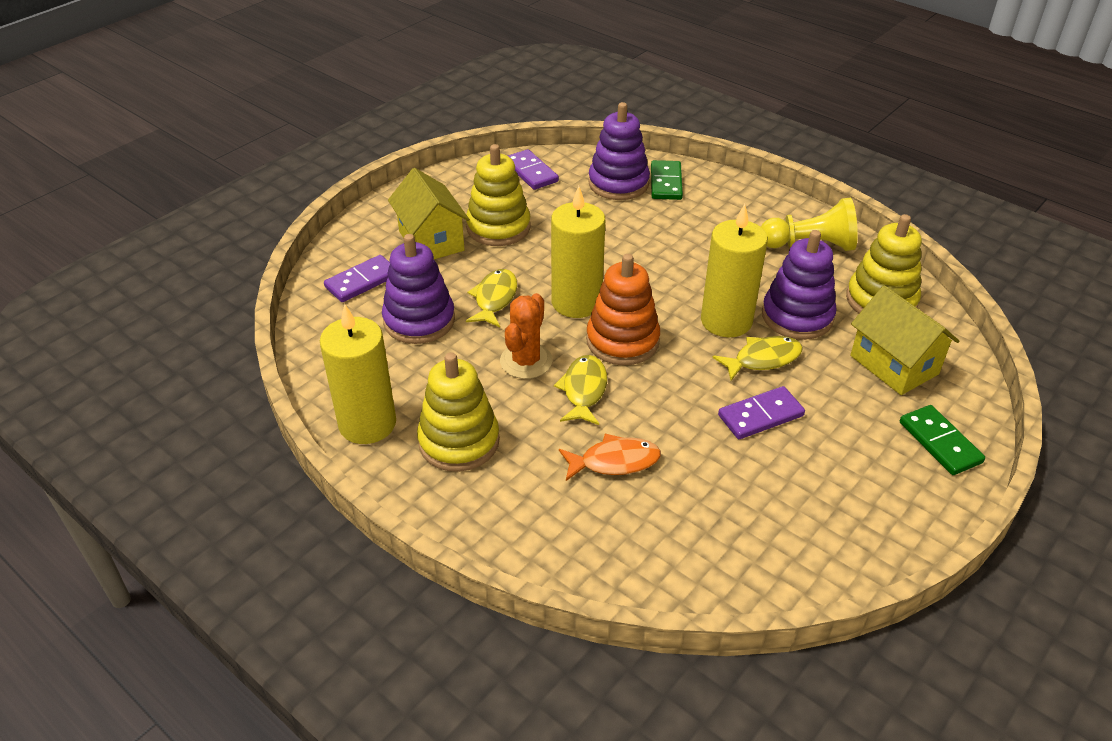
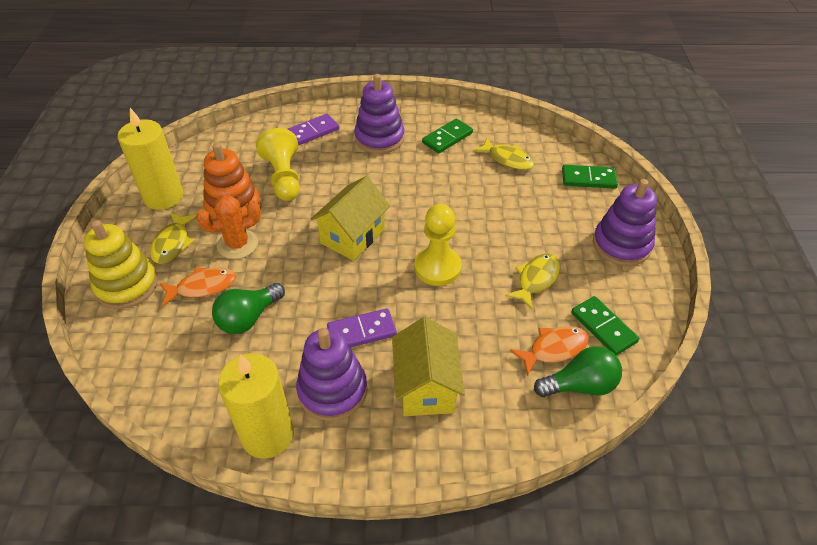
green domino: 2 -> 3
green light bulb: 0 -> 2
orange fish: 1 -> 2
purple domino: 3 -> 2
yellow candle: 3 -> 2
yellow pawn: 1 -> 2
yellow stacking toy: 3 -> 1

